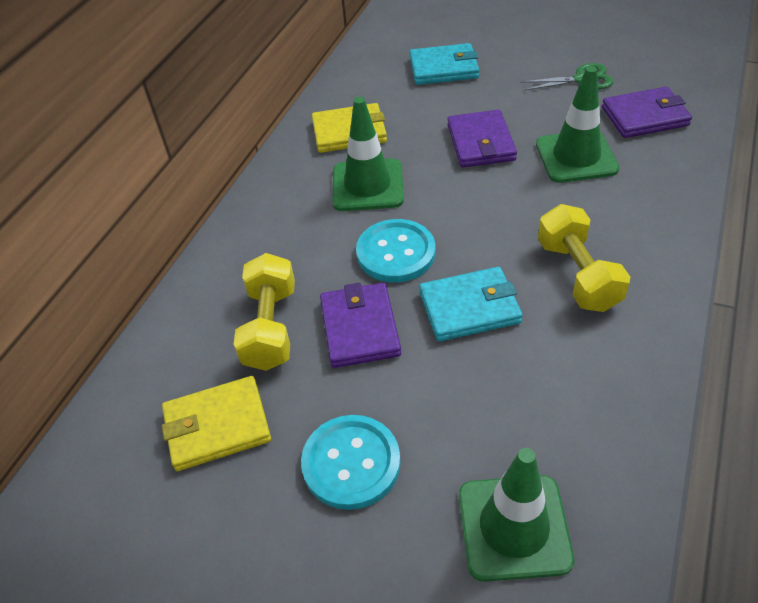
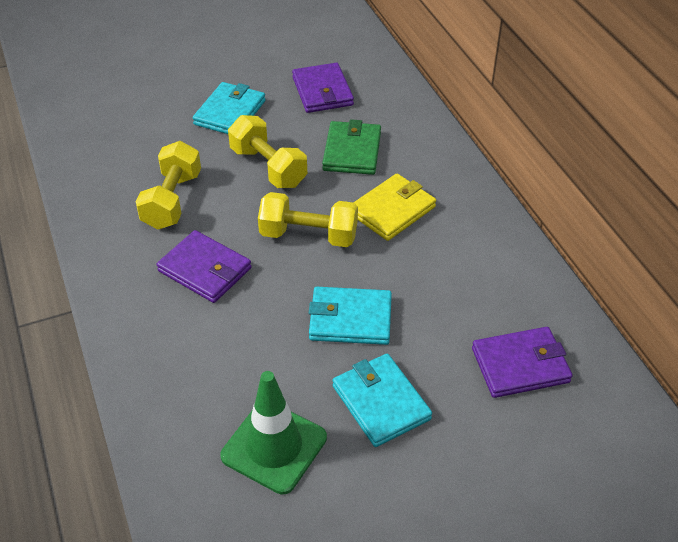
green scissors: 1 -> 0
green traffic cone: 3 -> 1
green wallet: 0 -> 1
turquoise button: 2 -> 0
turquoise wallet: 2 -> 3
yellow dumbbell: 2 -> 3
yellow wallet: 2 -> 1

